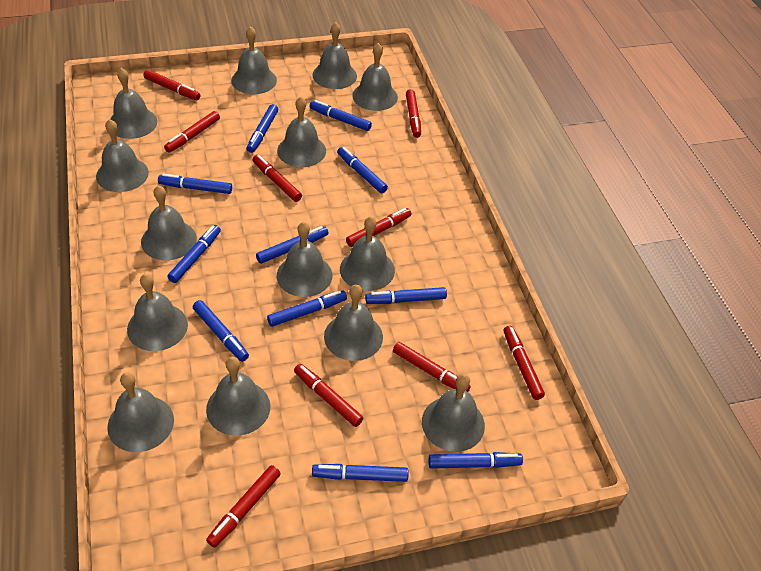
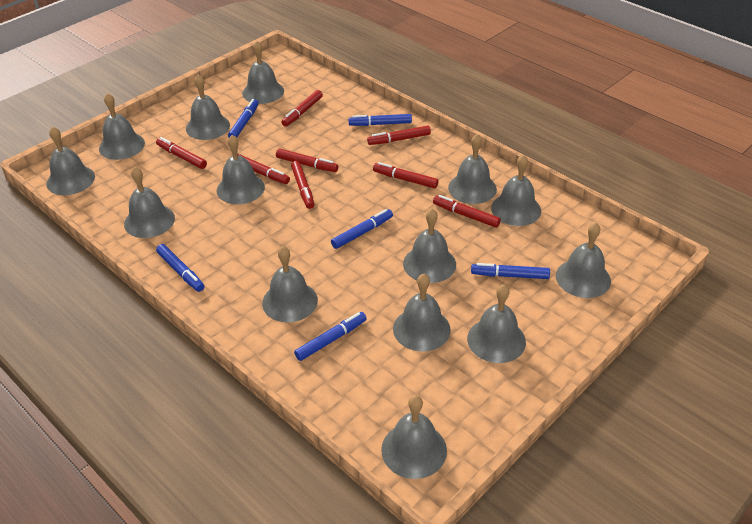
blue marker: 11 -> 6
red marker: 9 -> 8

